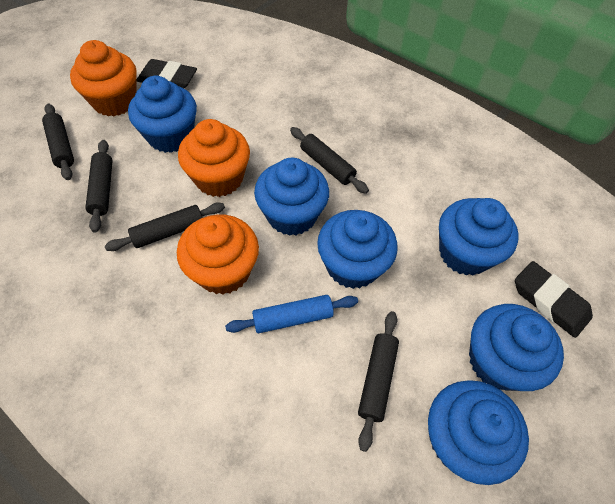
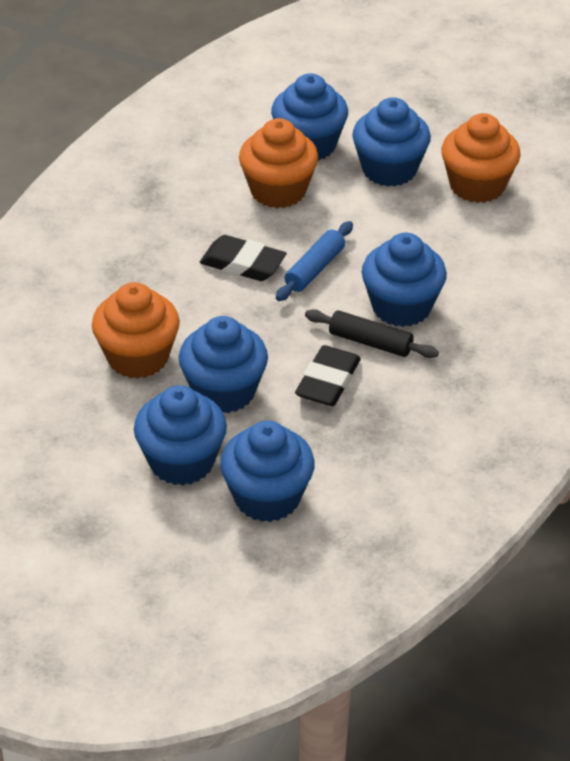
black rolling pin: 5 -> 1

